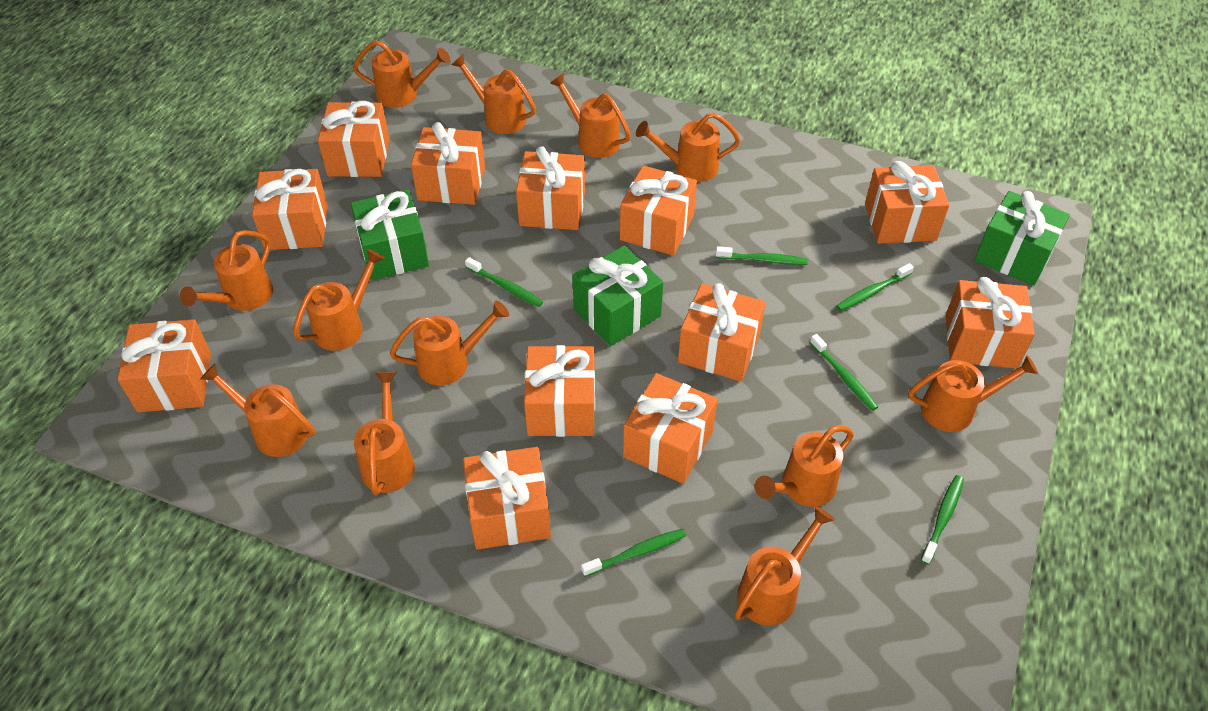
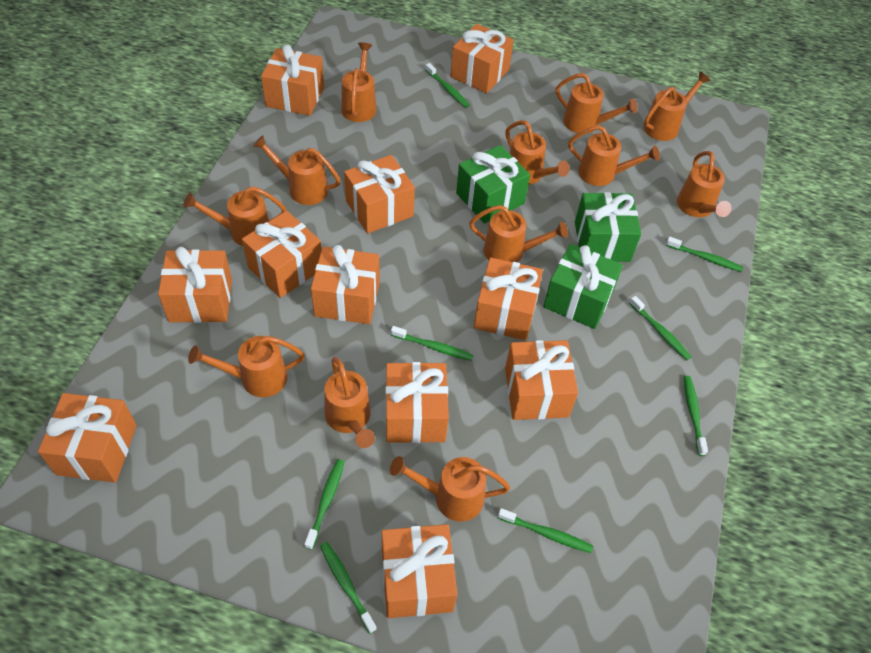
green toothbrush: 6 -> 8
orange gift: 12 -> 11

